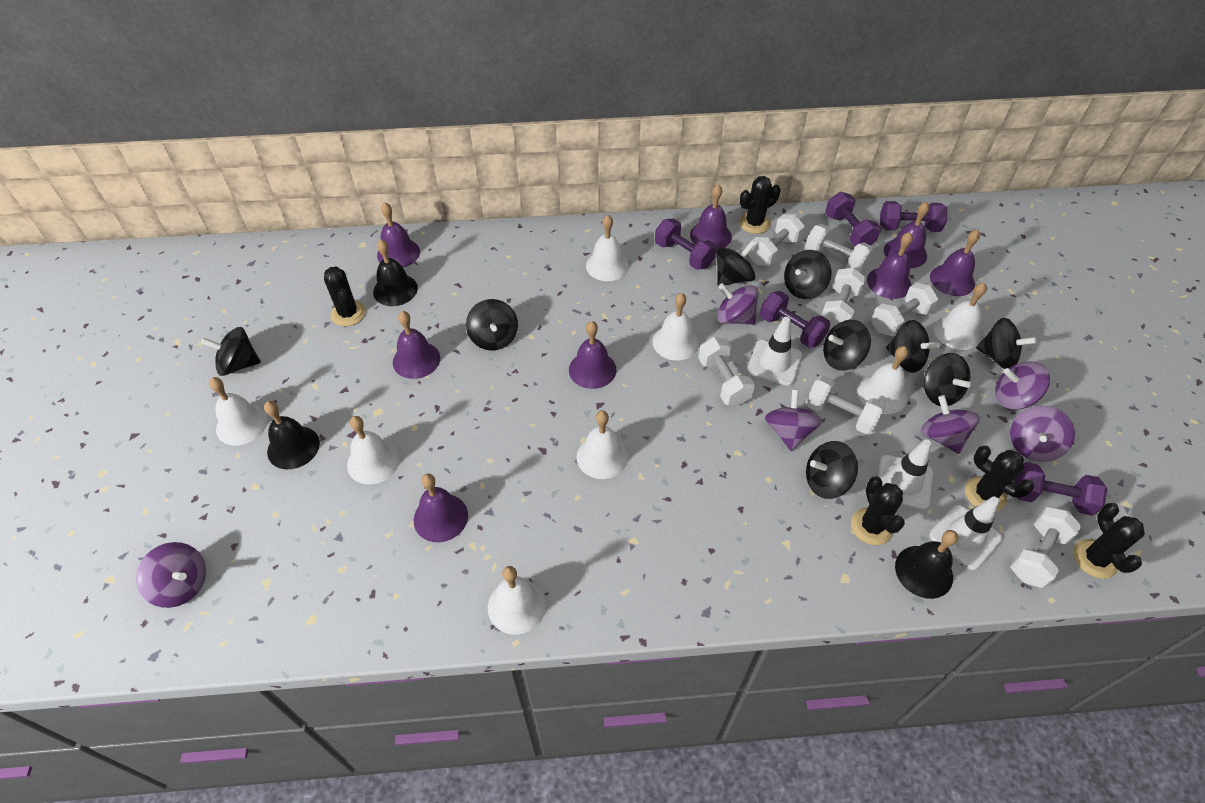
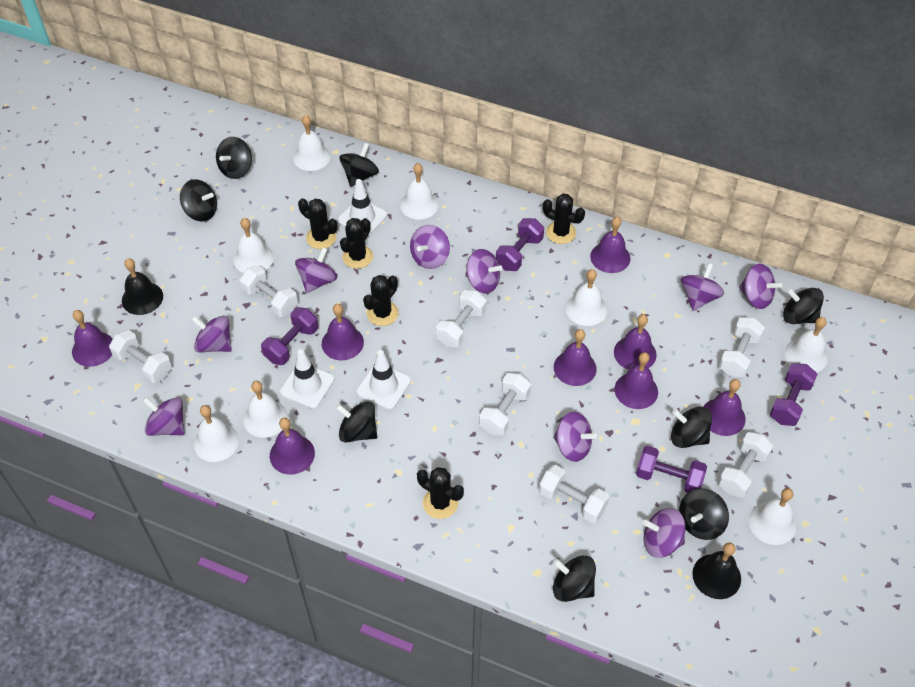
black bell: 3 -> 2
black spinning top: 9 -> 8
purple dumbbell: 5 -> 4
purple spinning top: 6 -> 9

